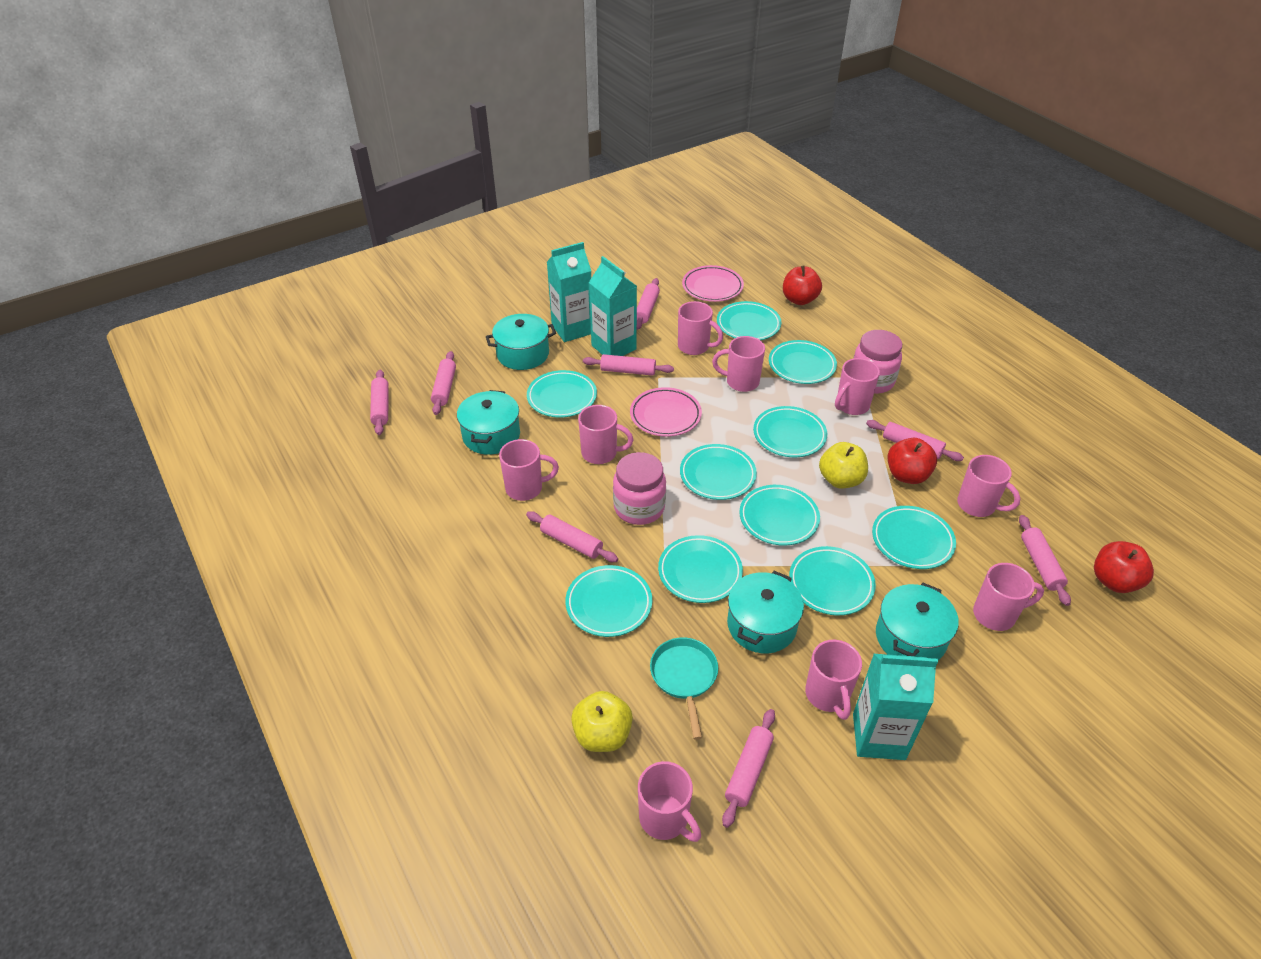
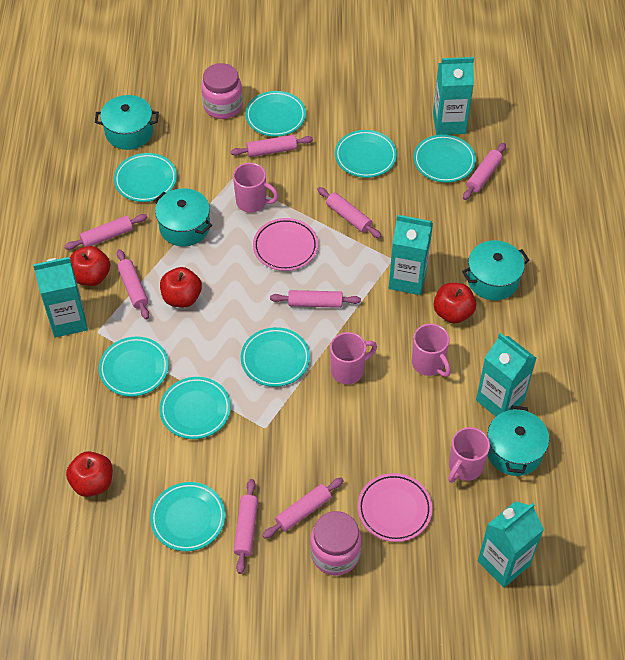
pink mug: 9 -> 4
red apple: 3 -> 4
turquoise carton: 3 -> 5
turquoise pan: 1 -> 0
turquoise plate: 10 -> 8
yellow apple: 2 -> 0

